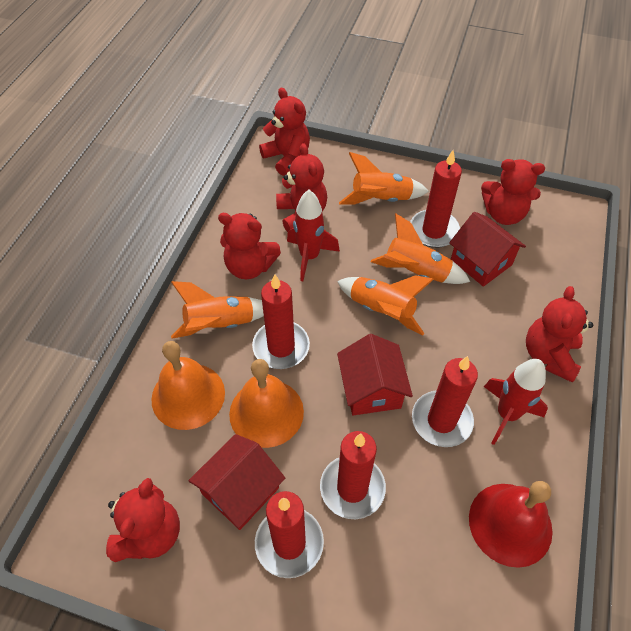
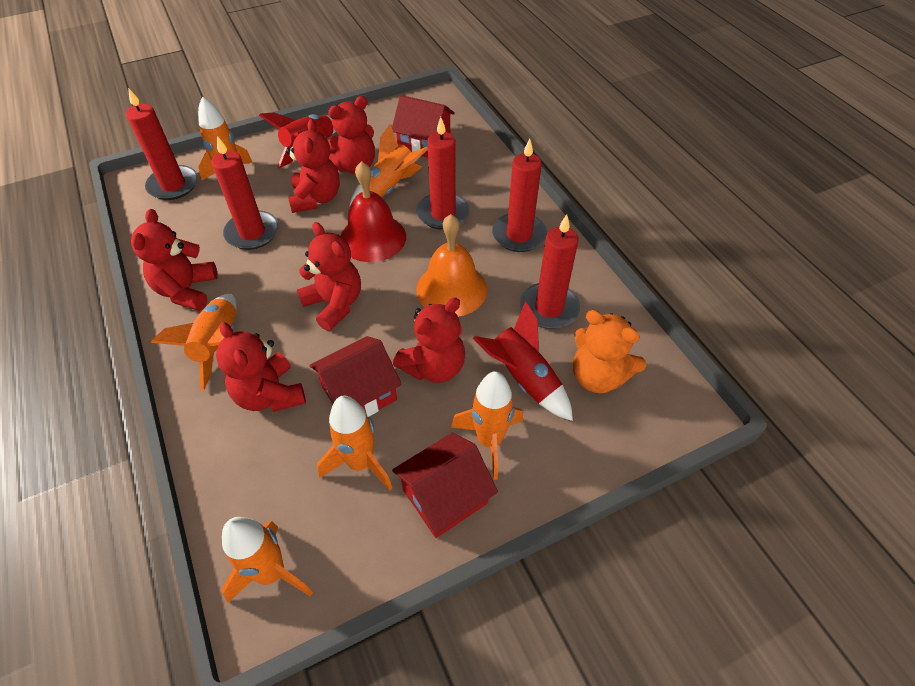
orange bell: 2 -> 1
orange rocket: 4 -> 6
orange teddy bear: 0 -> 1

